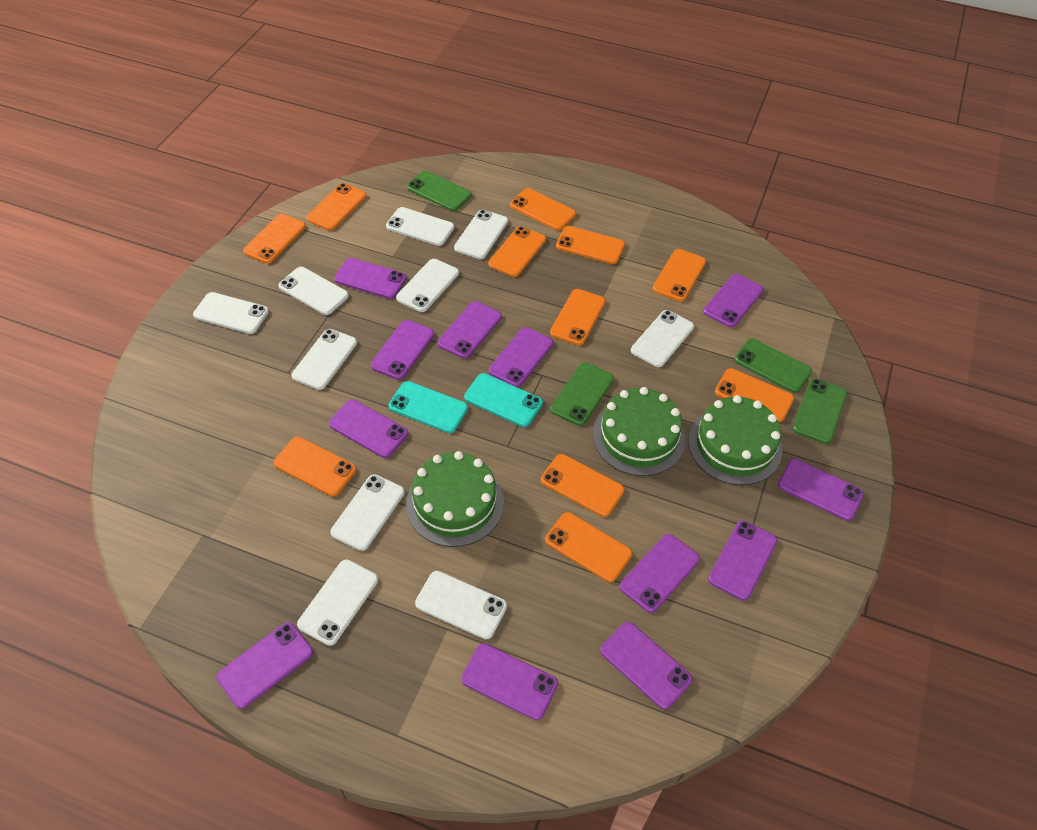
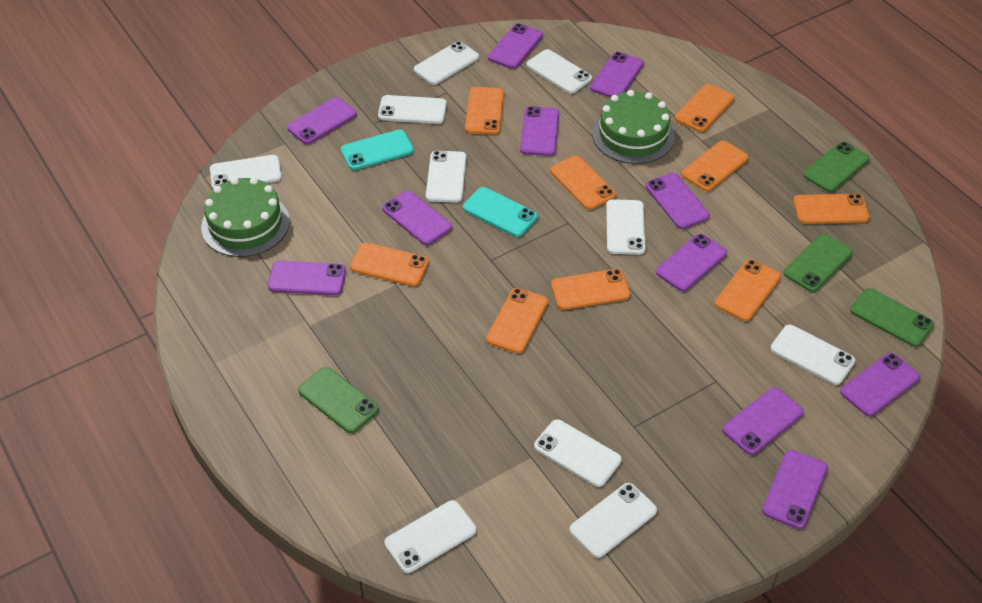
green cake: 3 -> 2
orange phone: 11 -> 9
purple phone: 12 -> 11

